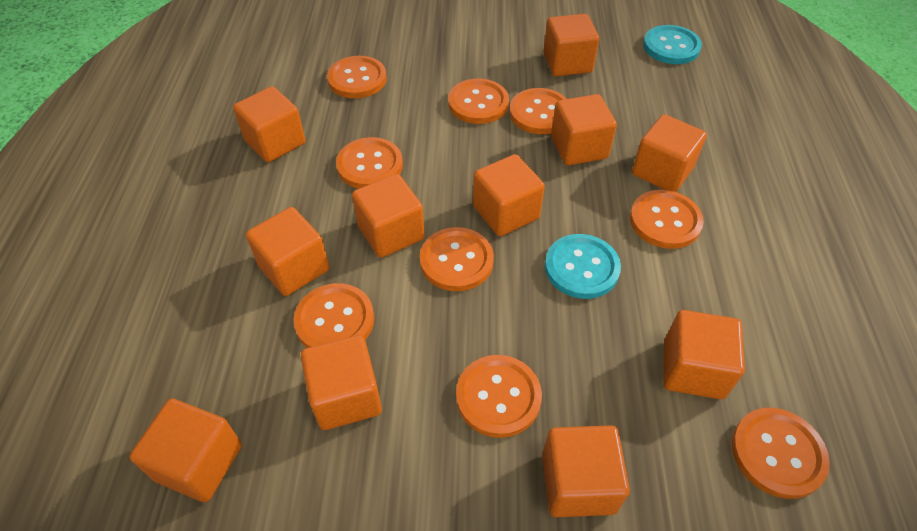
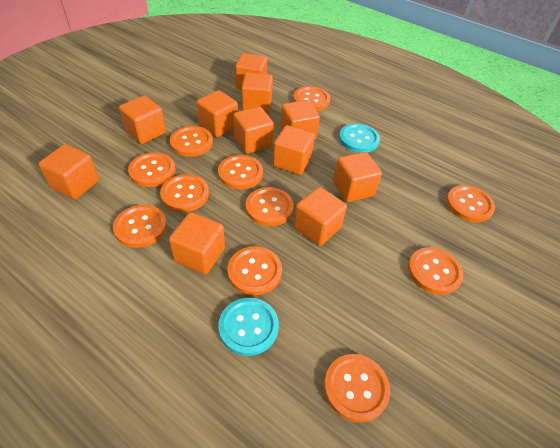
orange button: 9 -> 11

